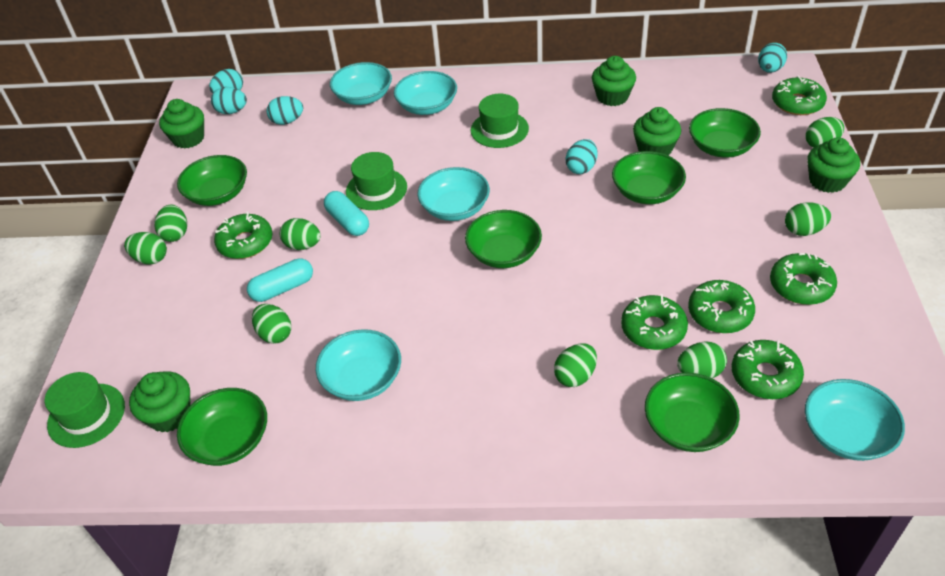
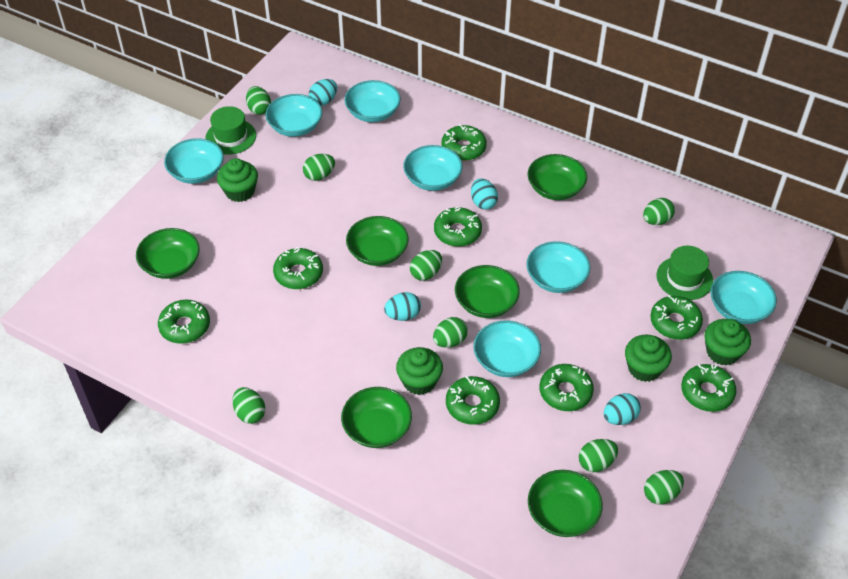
green cupcake: 5 -> 4
green donut: 6 -> 8
green hat: 3 -> 2
turquoise bowl: 5 -> 7
turquoise capsule: 2 -> 0
turquoise egg: 5 -> 4

